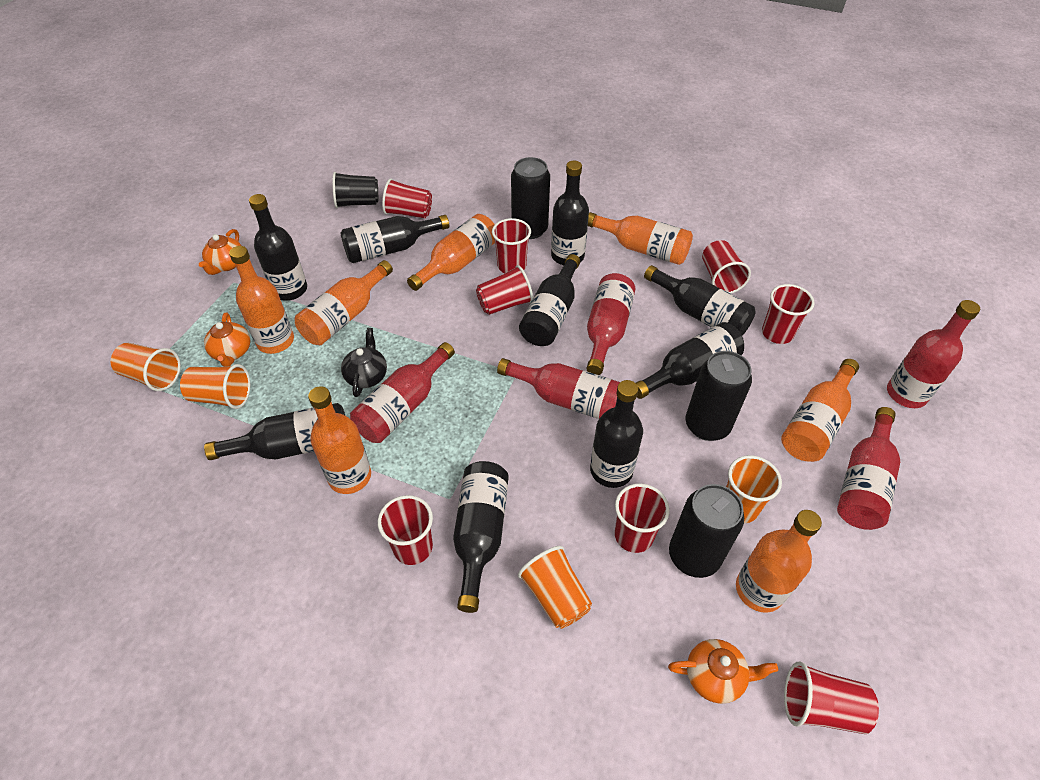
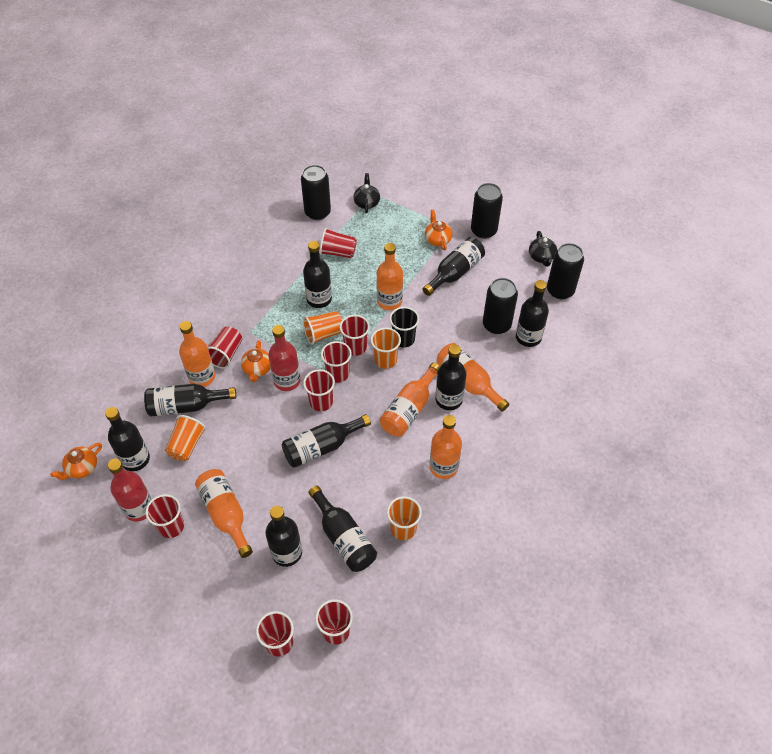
black can: 3 -> 4
black teapot: 1 -> 2
orange bottle: 7 -> 6
red bottle: 5 -> 2

